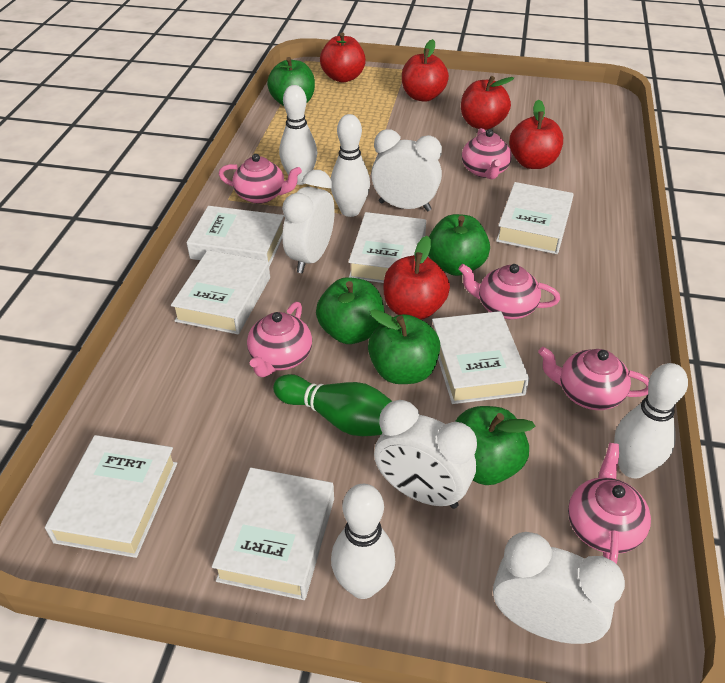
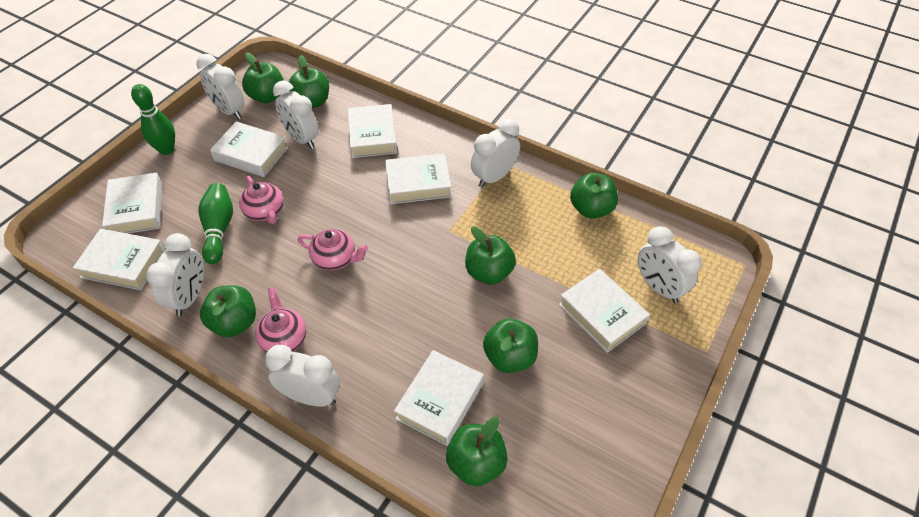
green apple: 5 -> 7
green bowling pin: 1 -> 2
pink teapot: 6 -> 3
red apple: 5 -> 0
white bowling pin: 4 -> 0
white clock: 4 -> 6

